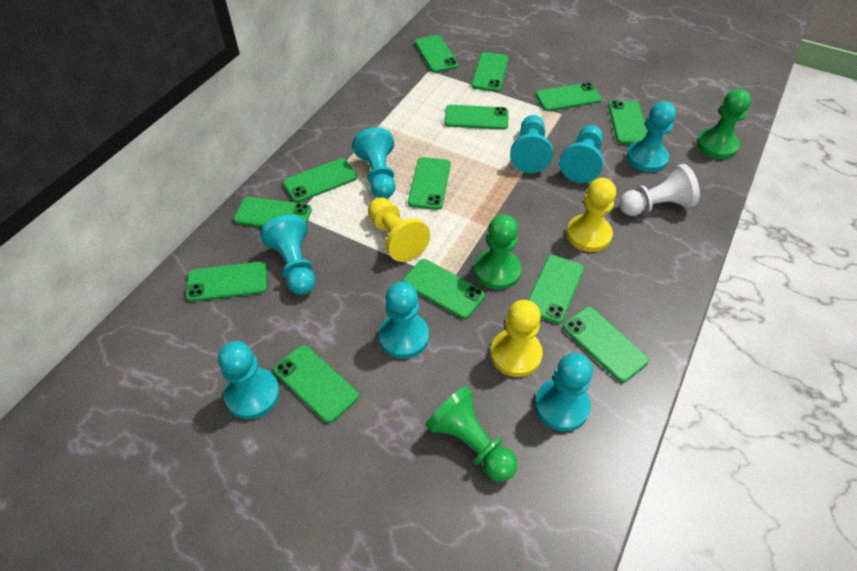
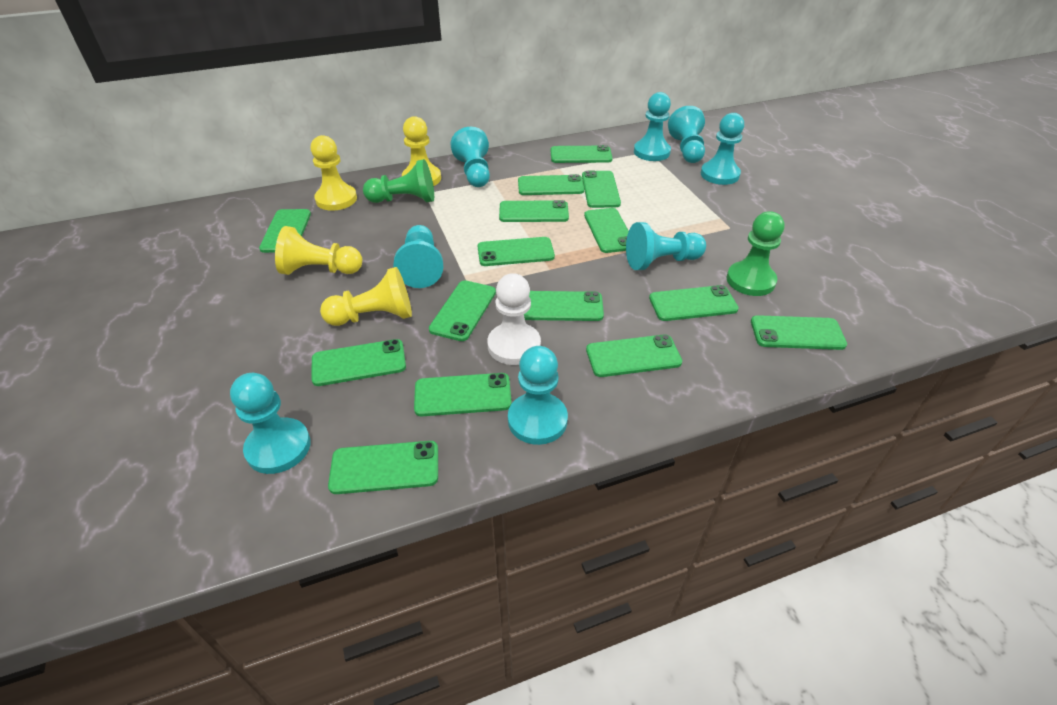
green pawn: 3 -> 2
green phone: 13 -> 15
yellow pawn: 3 -> 4

